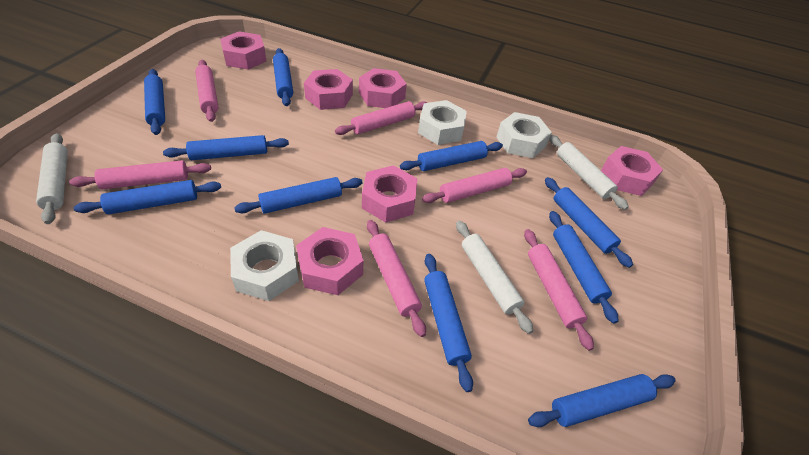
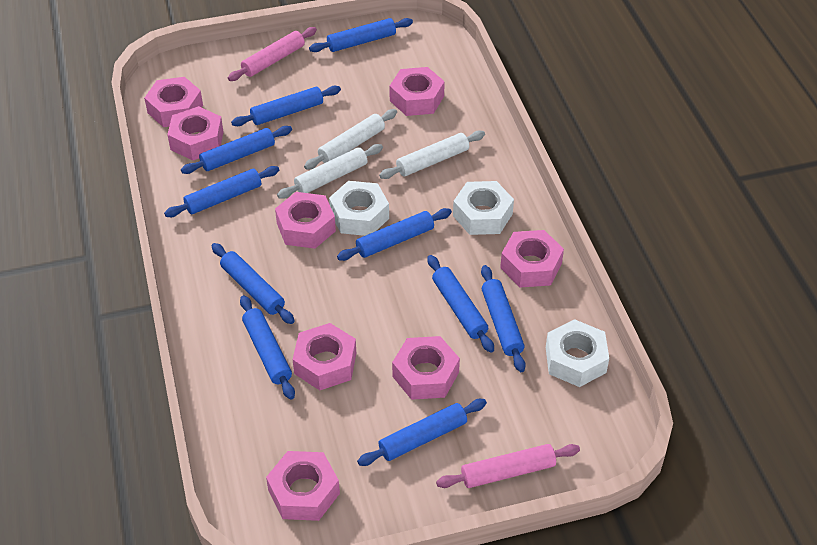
pink nut: 6 -> 8
pink rolling pin: 6 -> 2

